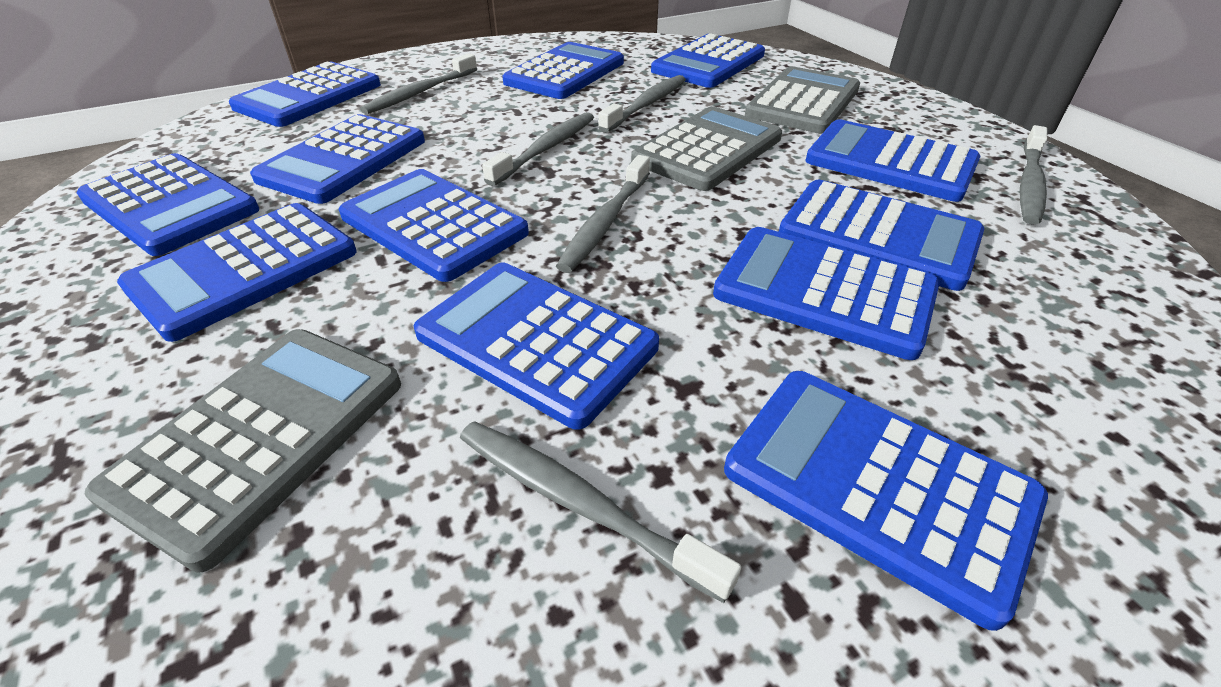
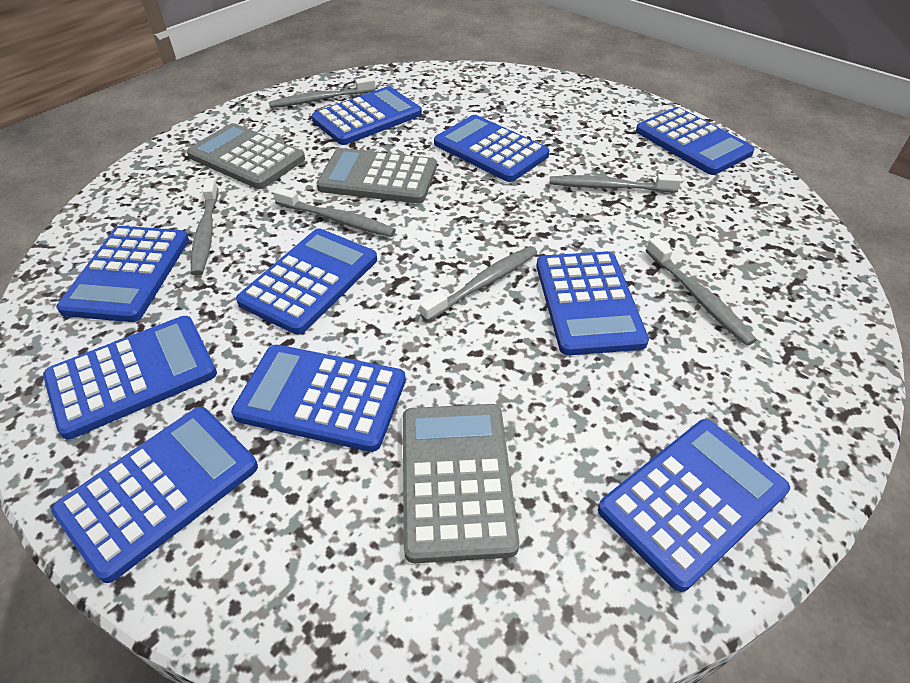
blue calculator: 12 -> 10

